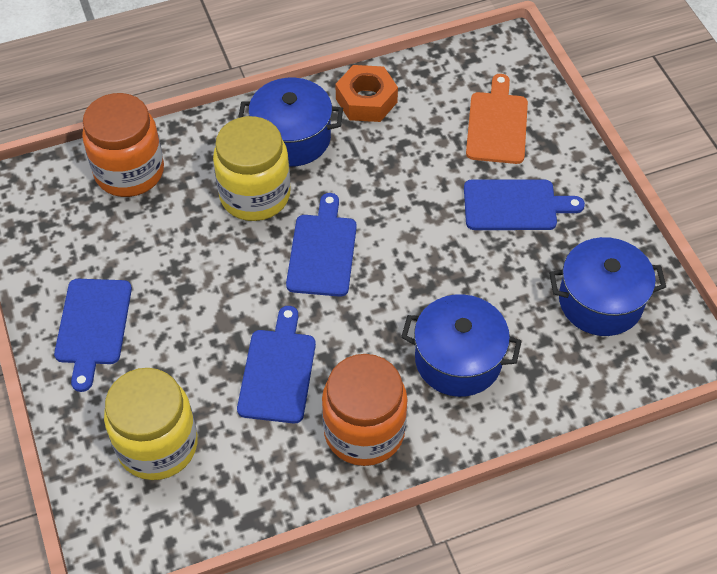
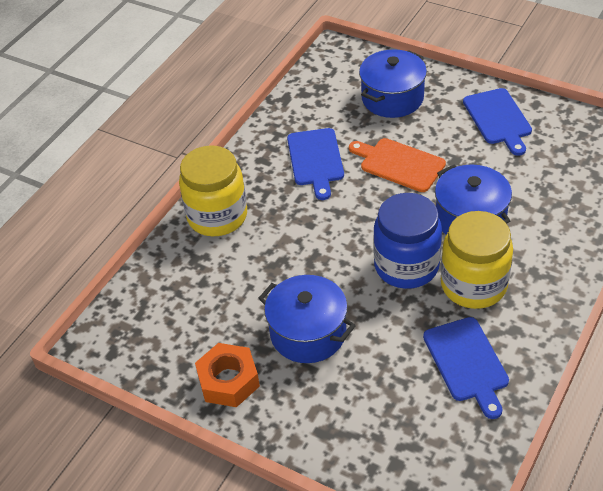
blue cutting board: 4 -> 3
blue jar: 0 -> 1
orange jar: 2 -> 0

